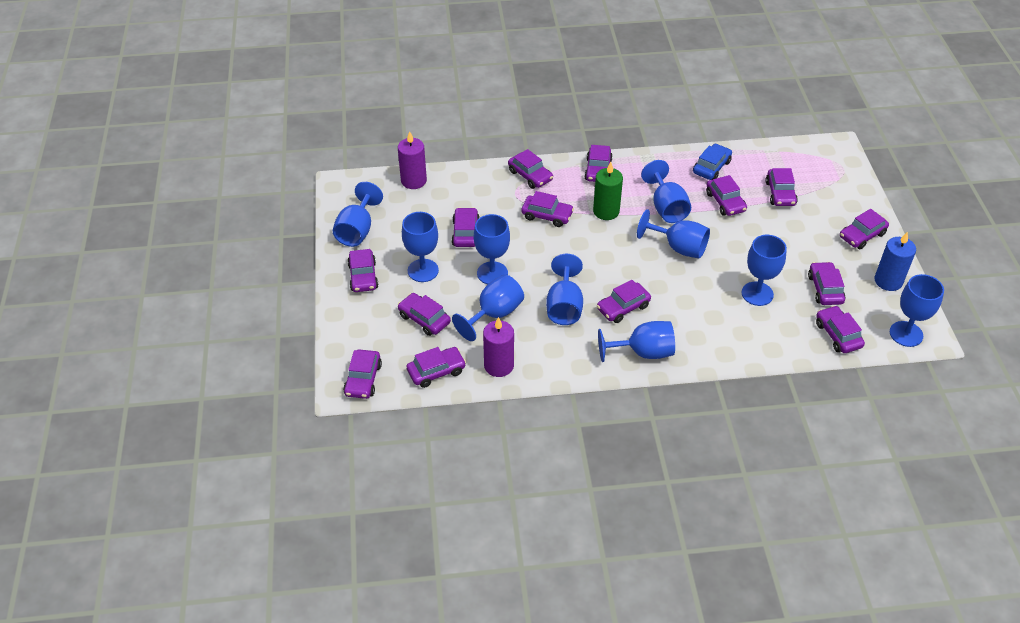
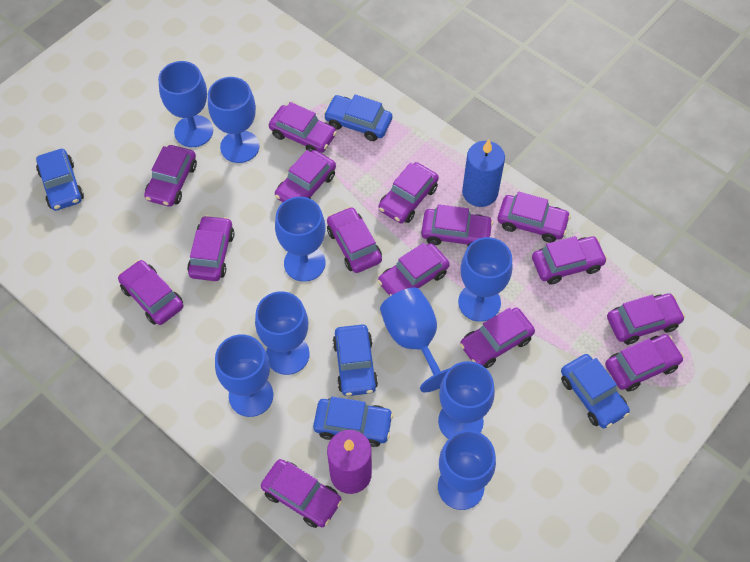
blue car: 1 -> 5
blue goblet: 10 -> 9
green candle: 1 -> 0
purple candle: 2 -> 1
purple car: 14 -> 15

